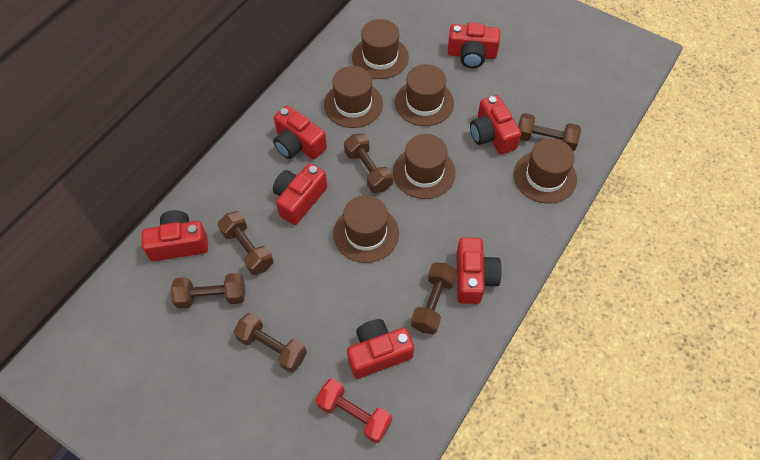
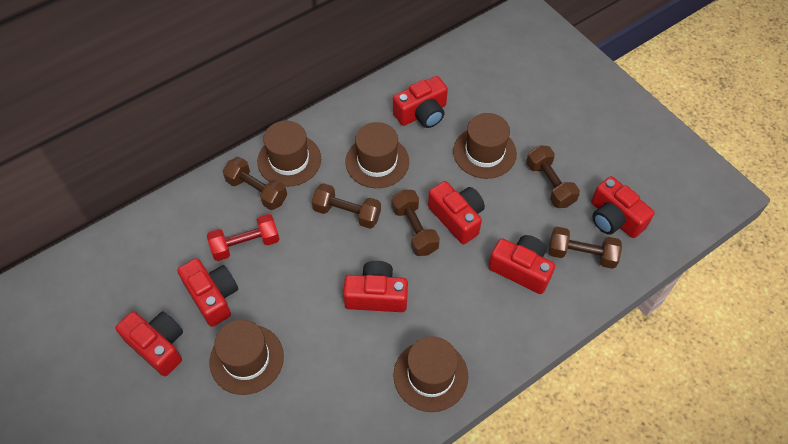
brown dumbbell: 6 -> 5
brown hat: 6 -> 5

